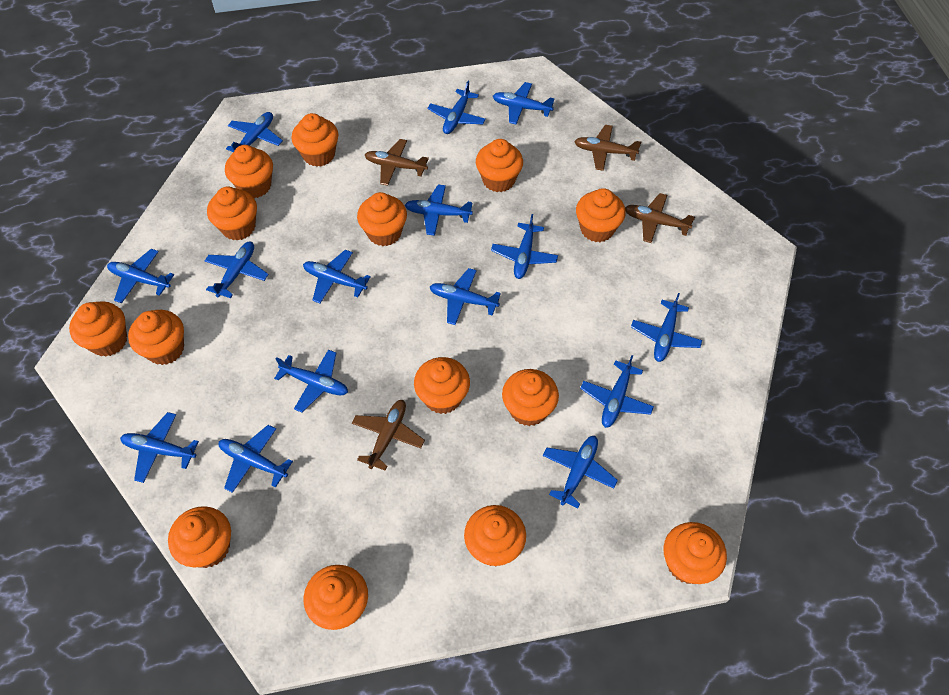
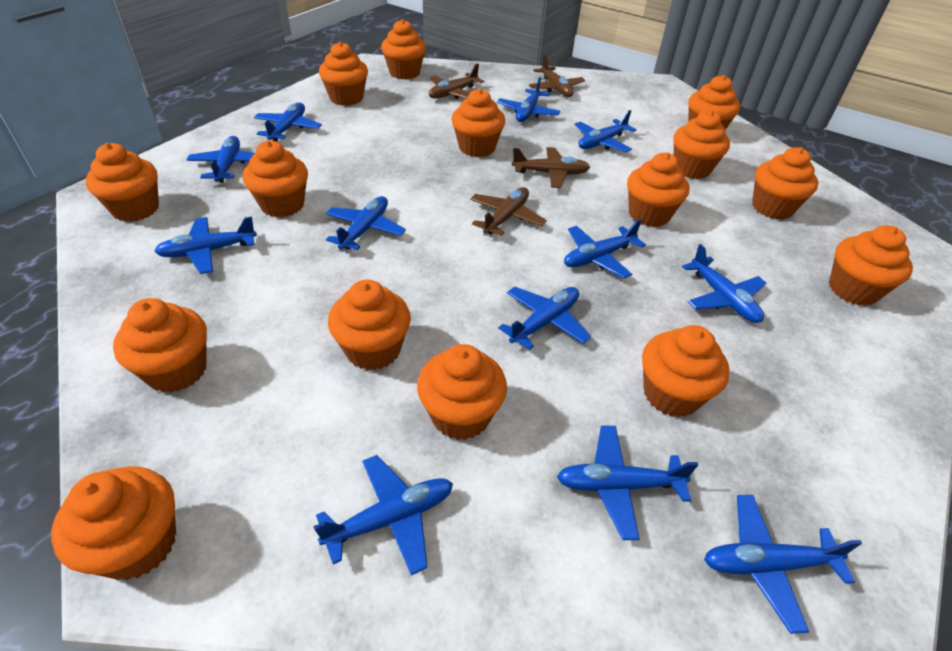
blue plane: 15 -> 12
orange cupcake: 14 -> 15

